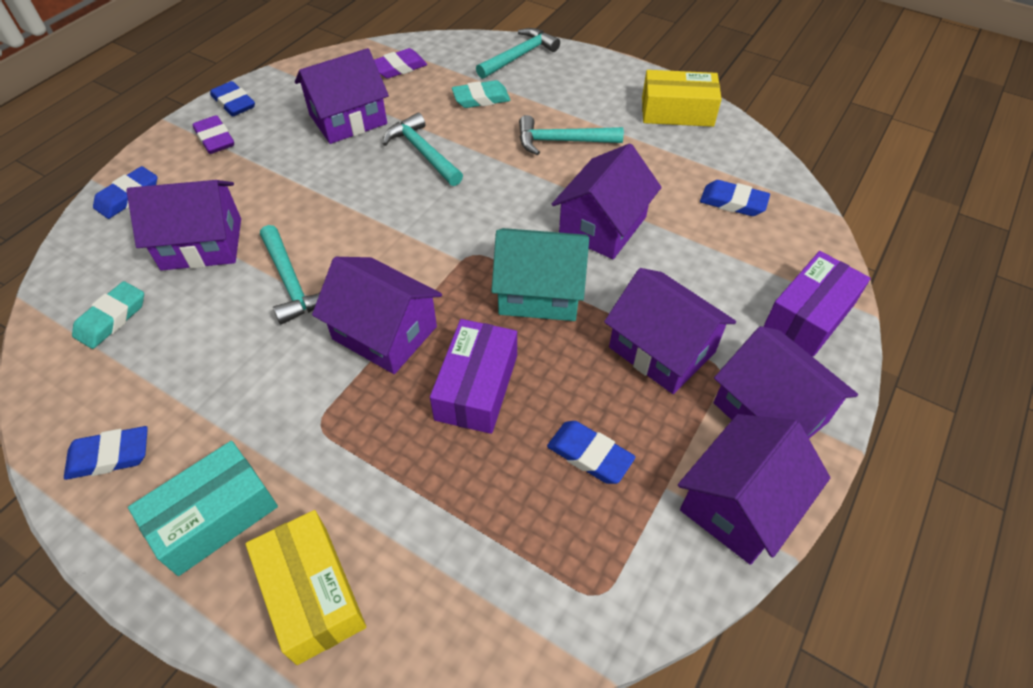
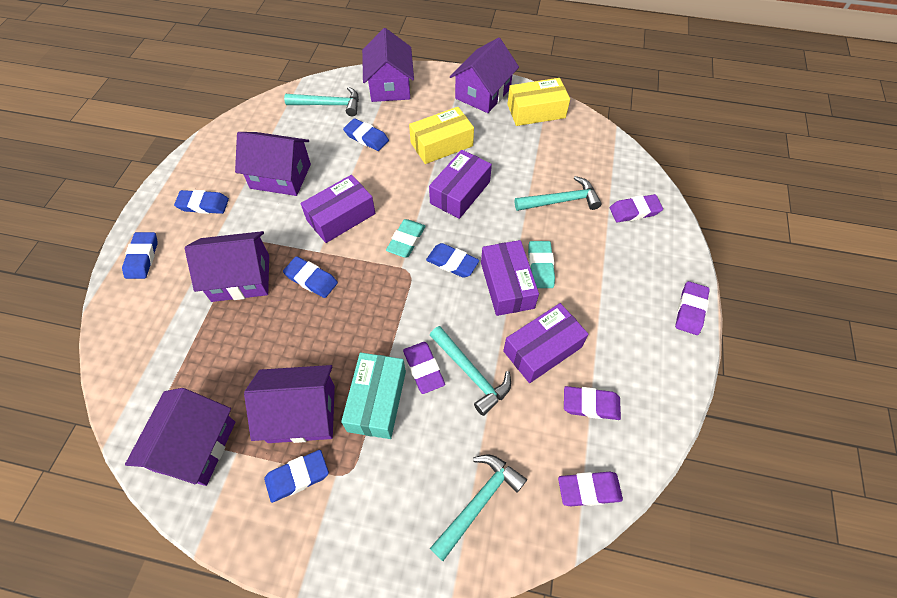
blue eraser: 5 -> 6
purple box: 2 -> 4
purple eraser: 2 -> 5
purple house: 7 -> 6
turquoise house: 1 -> 0

